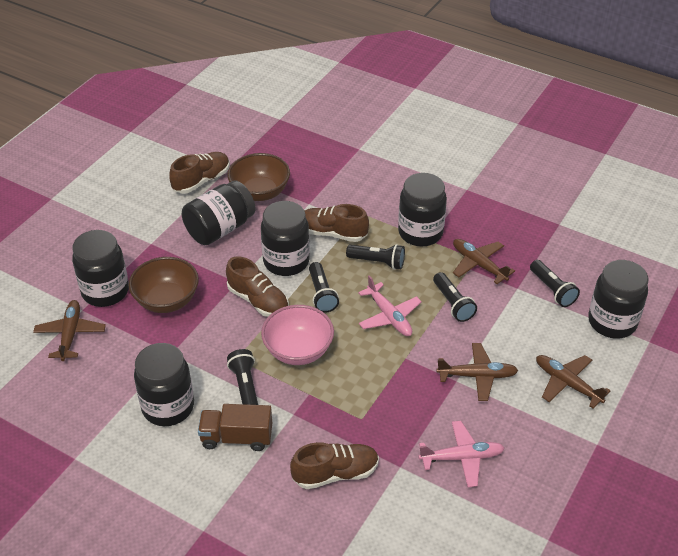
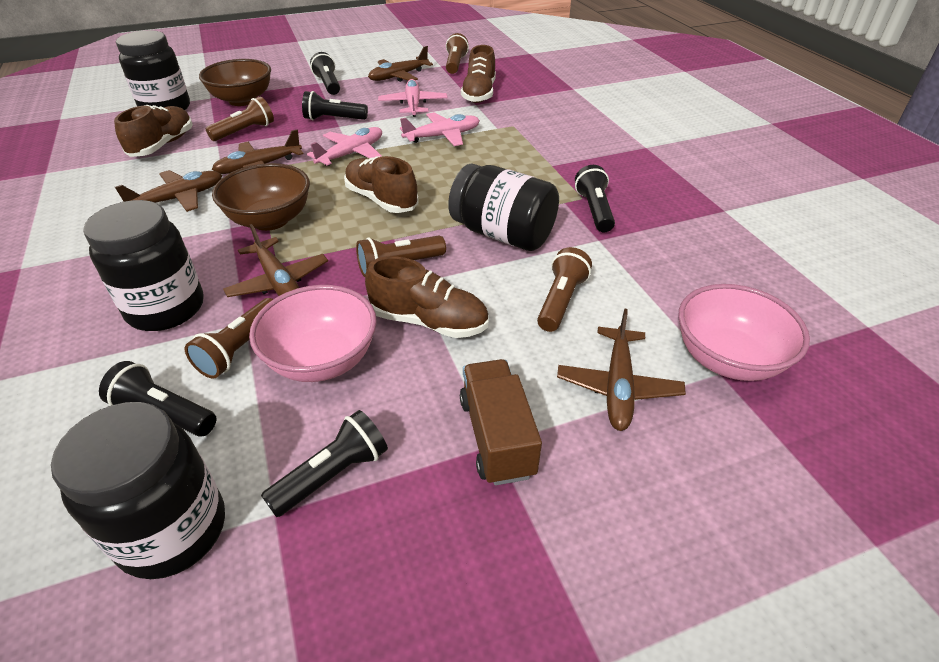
black jar: 6 -> 4
brown flashlight: 0 -> 5
brown plane: 4 -> 5
pink bowl: 1 -> 2
pink plane: 2 -> 3

